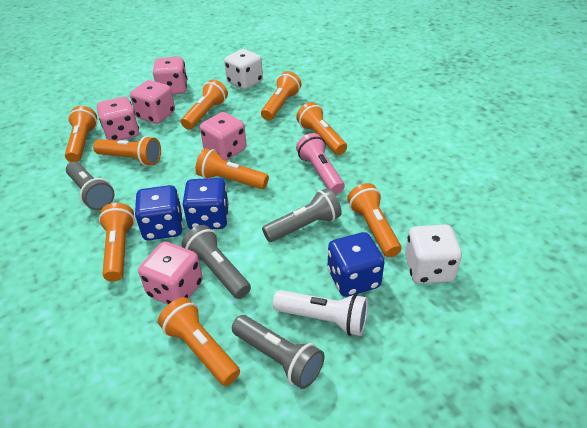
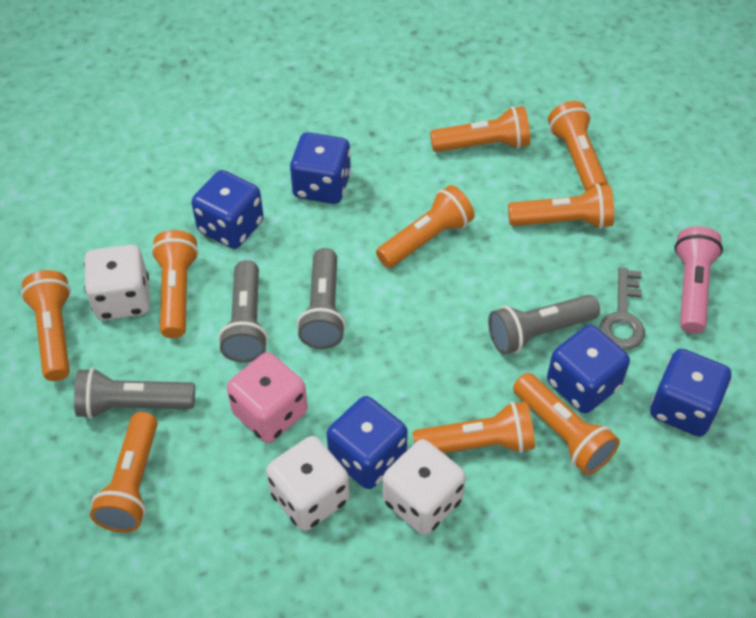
blue dice: 3 -> 5
grey key: 0 -> 1
pink dice: 5 -> 1
white dice: 2 -> 3
white flashlight: 1 -> 0

